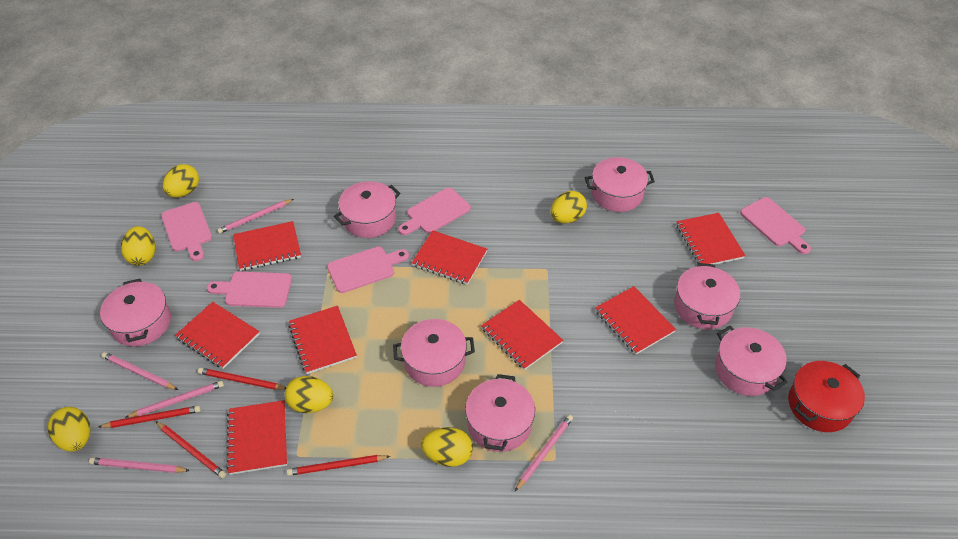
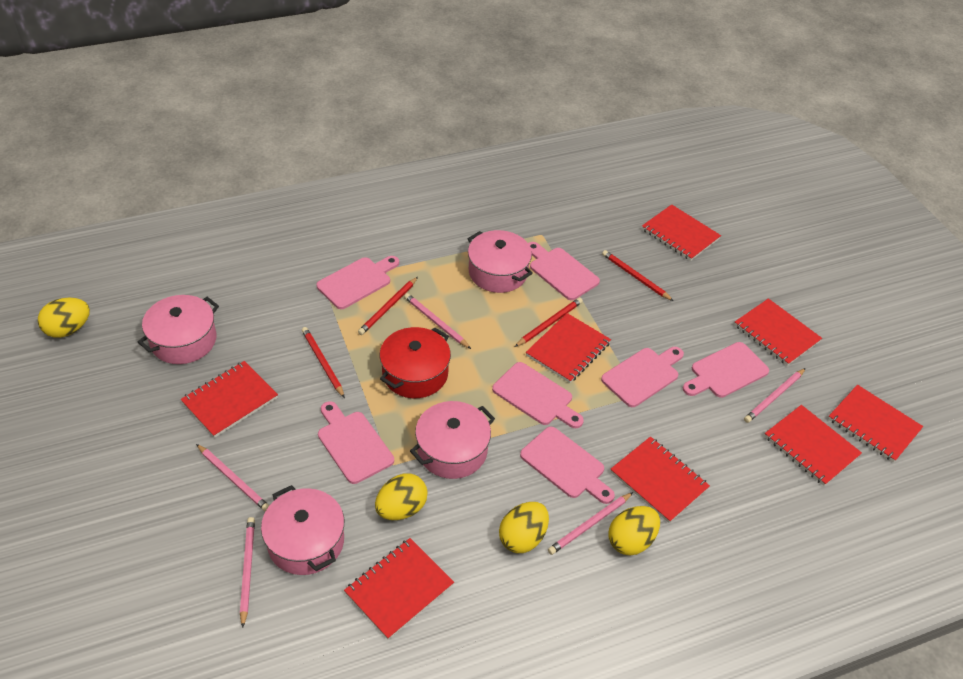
pink cutting board: 5 -> 7
pink pot: 7 -> 4
yellow egg: 6 -> 4

